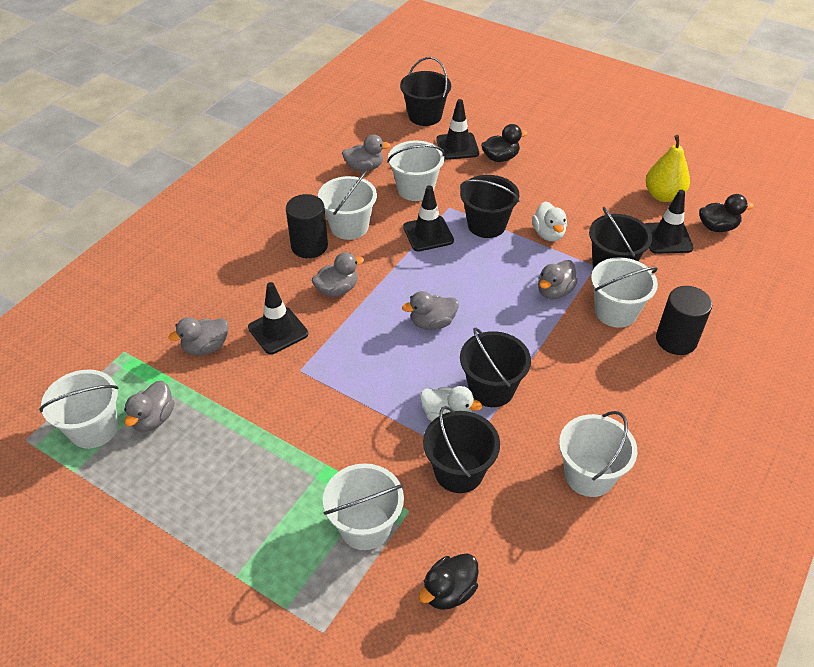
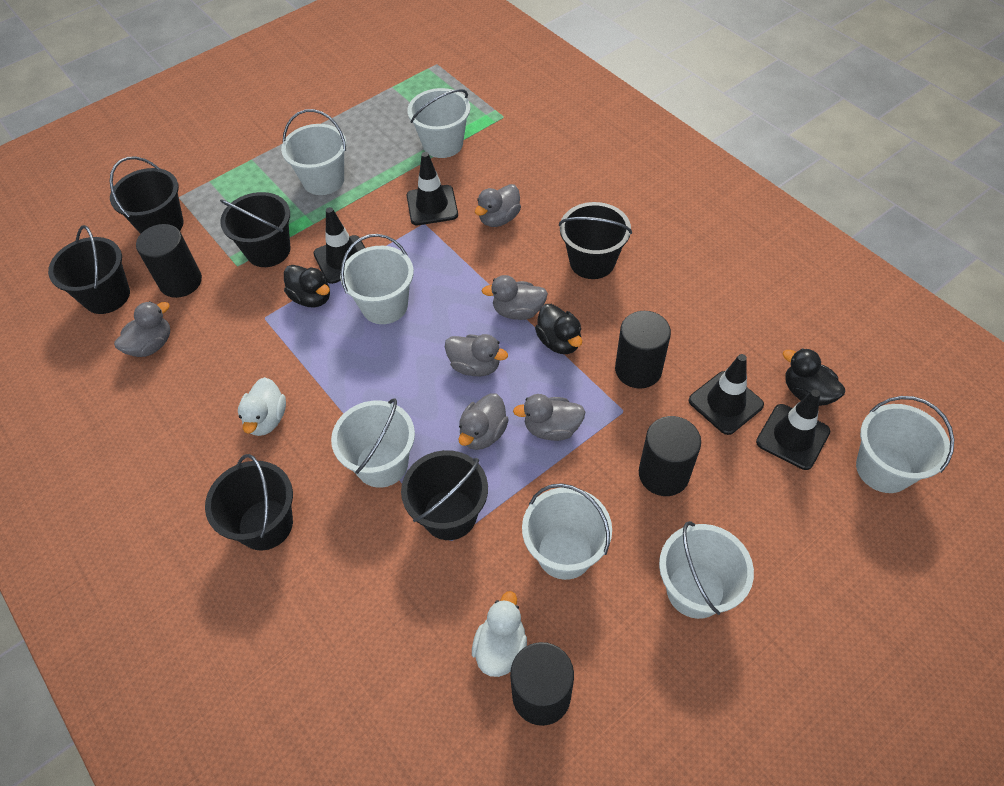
black bucket: 5 -> 6
black cylinder: 2 -> 4
white bucket: 6 -> 7
yellow pear: 1 -> 0

